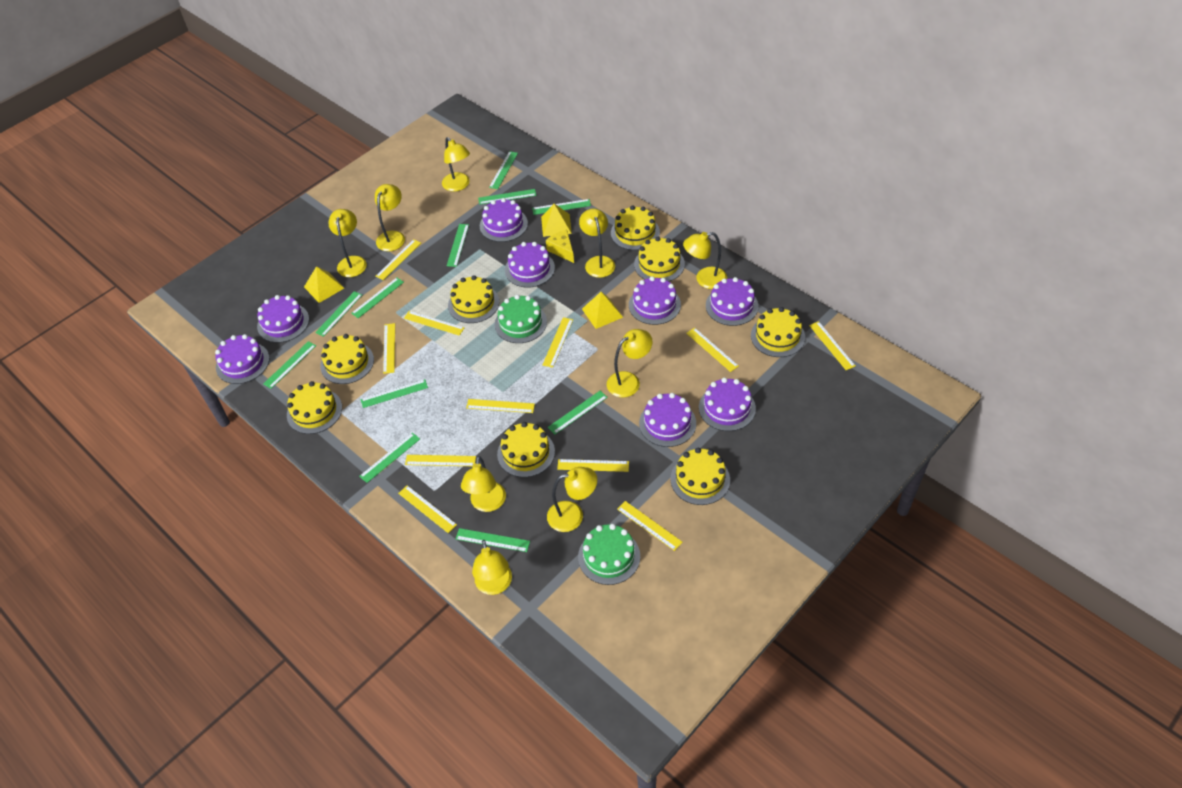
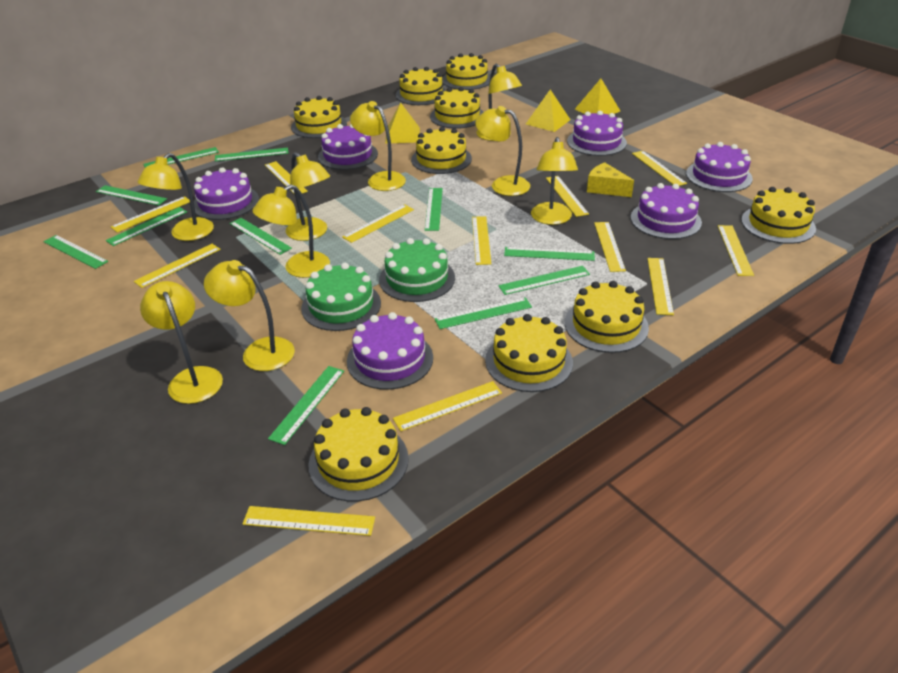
purple cake: 8 -> 6
yellow cake: 8 -> 9
yellow ruler: 11 -> 12

